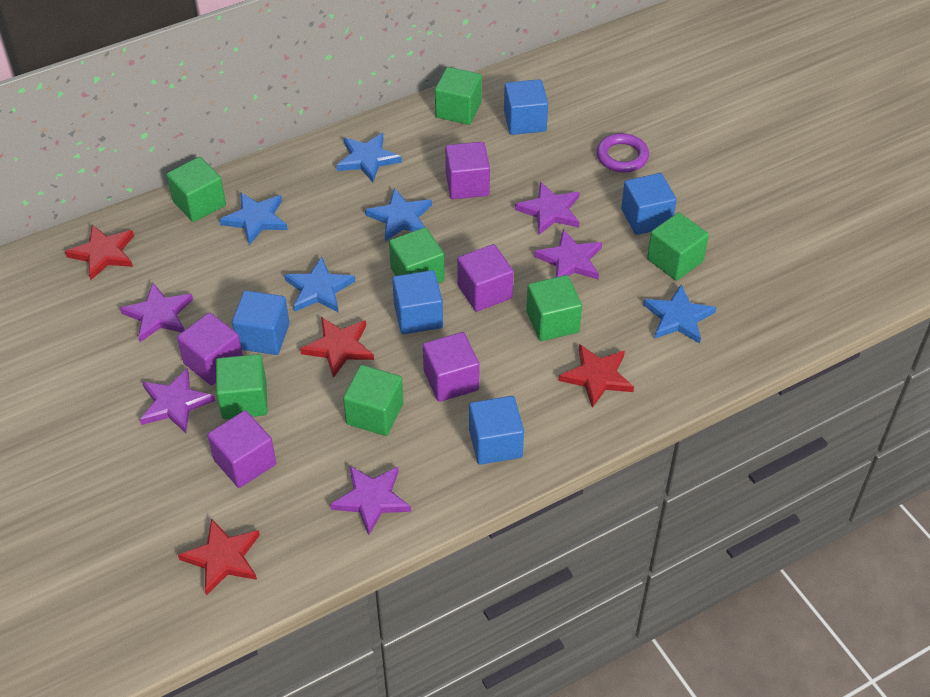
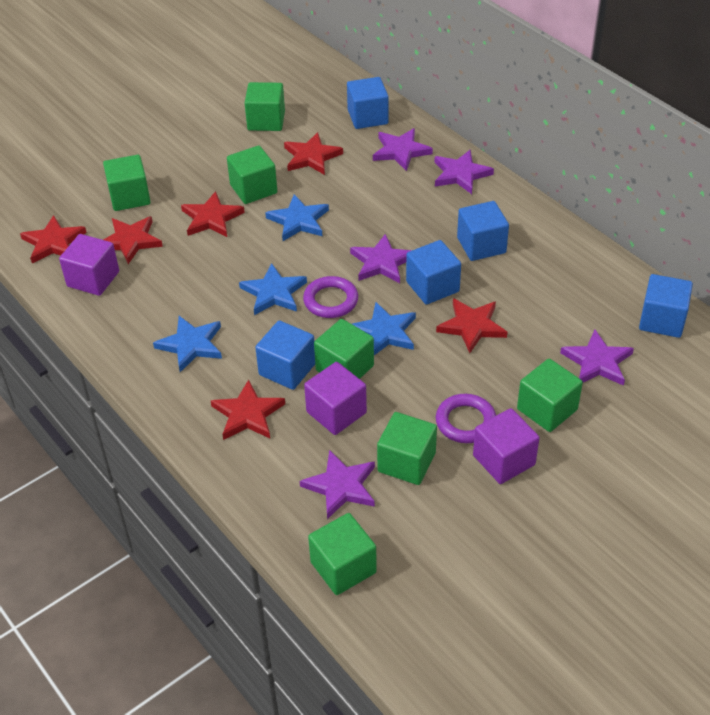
blue star: 5 -> 4
purple cube: 5 -> 3
purple ring: 1 -> 2
red star: 4 -> 6

